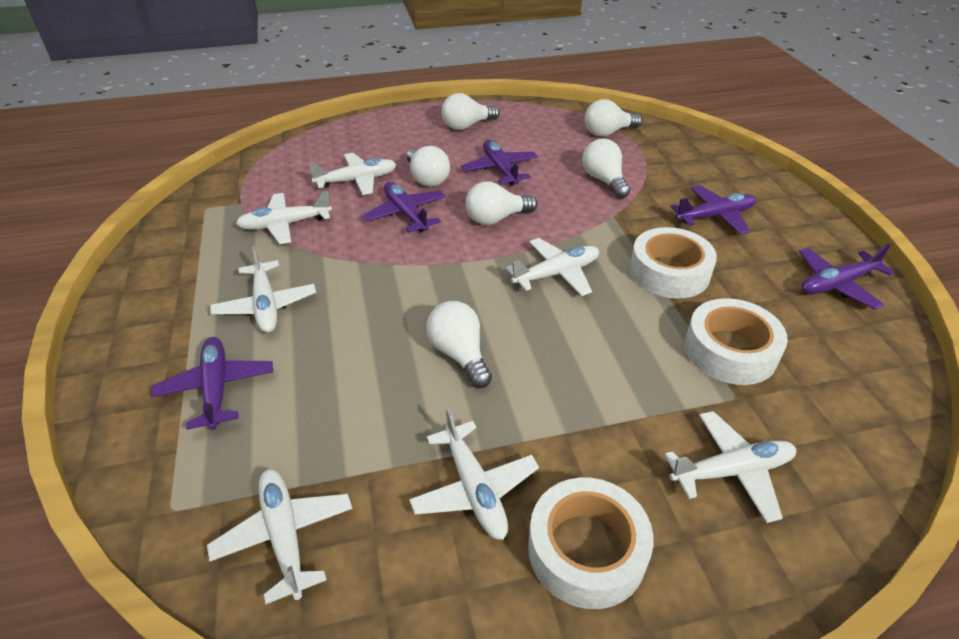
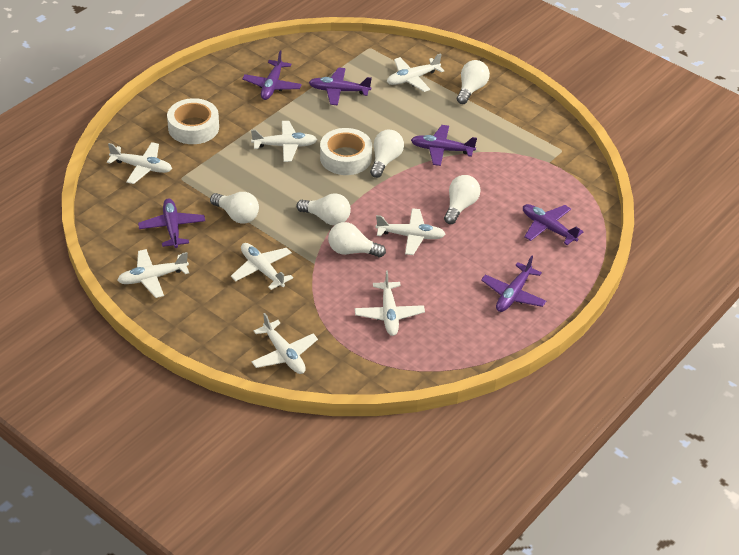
purple plane: 5 -> 6
white plane: 7 -> 8
white tape: 3 -> 2

